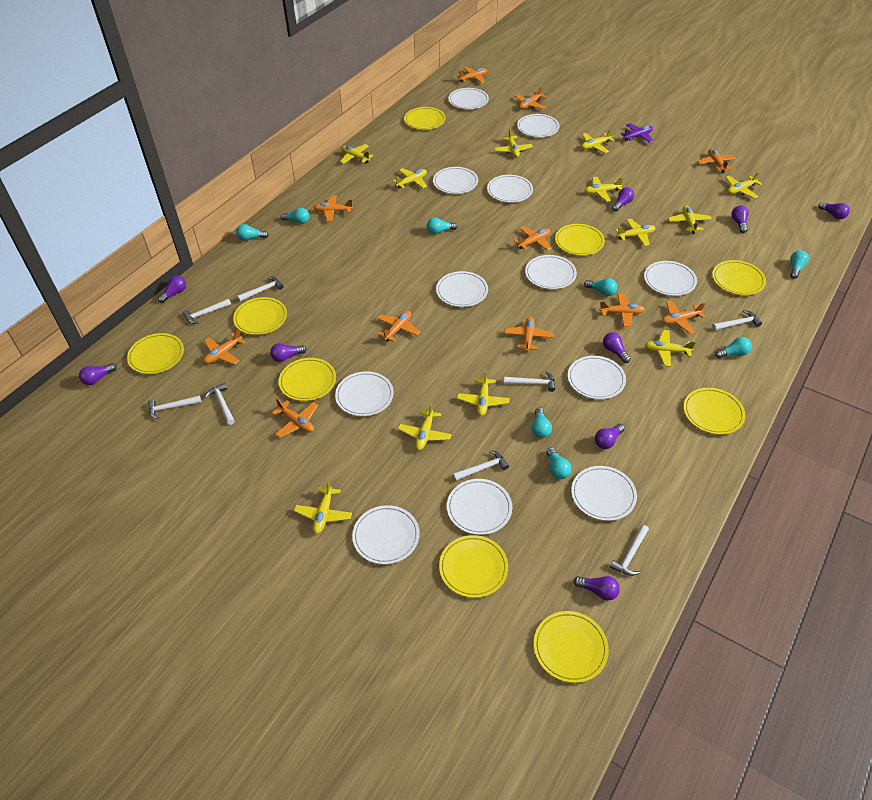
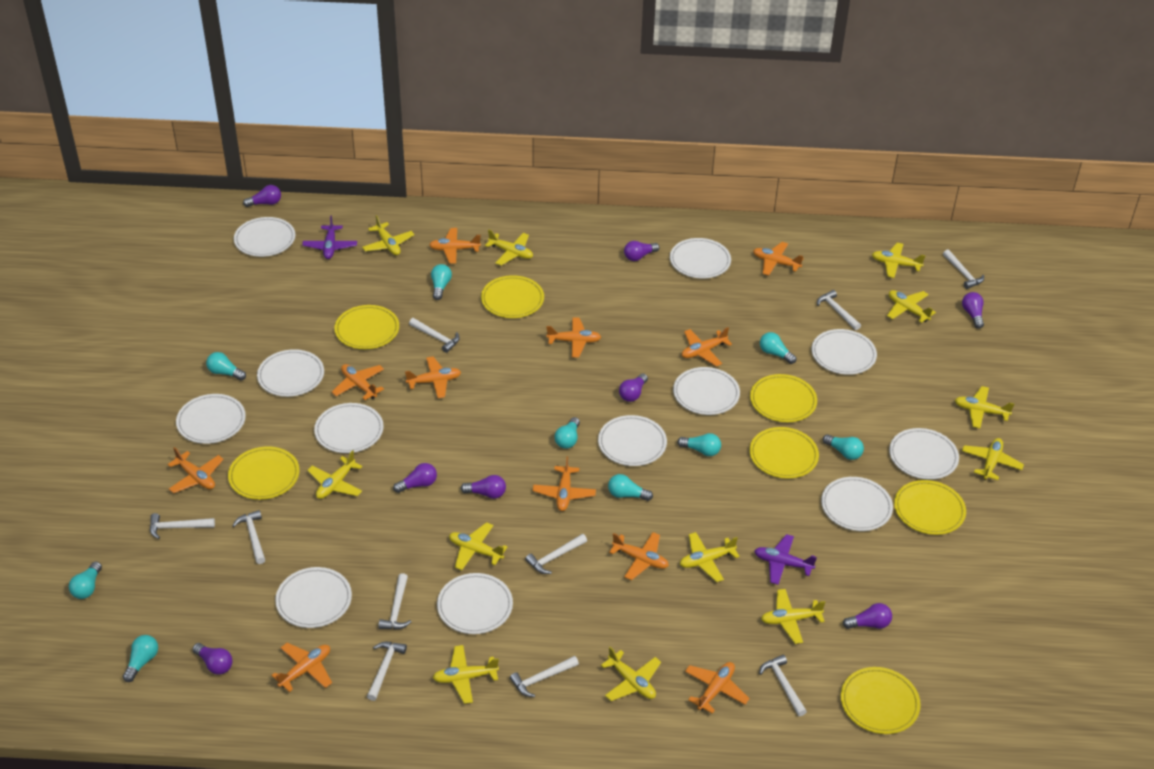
purple light bulb: 9 -> 8
purple plane: 1 -> 2
turquoise light bulb: 8 -> 9
white hammer: 8 -> 10
yellow plate: 9 -> 7

